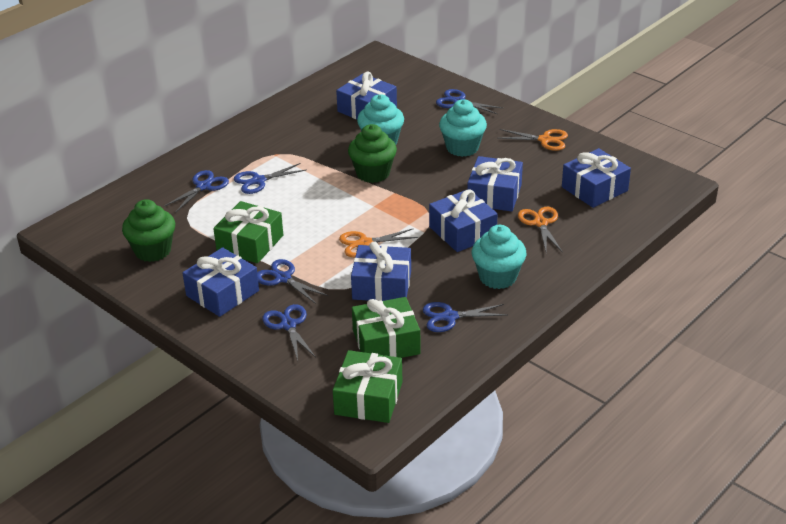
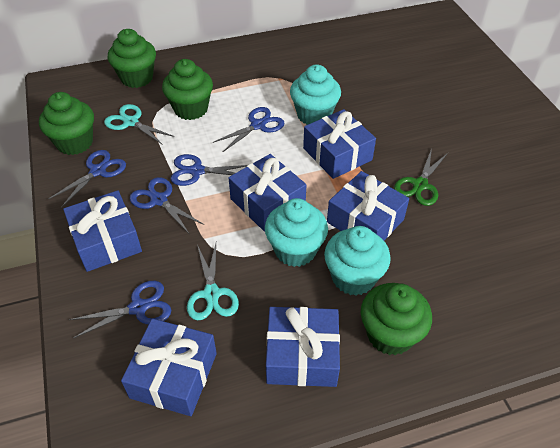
blue scissors: 6 -> 5
green cupcake: 2 -> 4
green gift: 3 -> 0
green scissors: 0 -> 1
orange scissors: 3 -> 0
turquoise scissors: 0 -> 2

